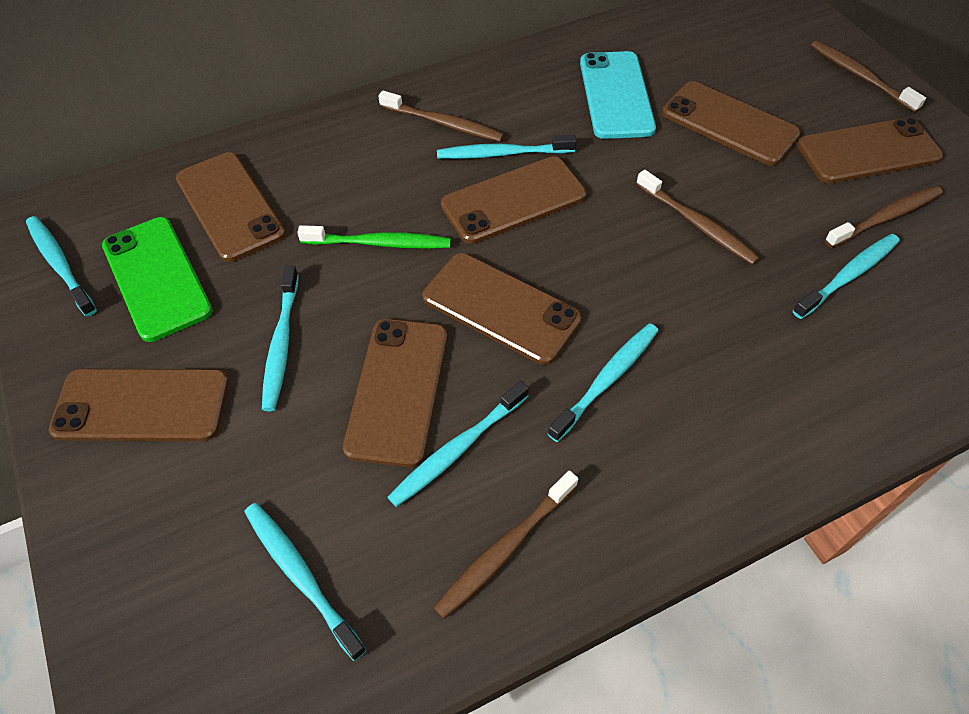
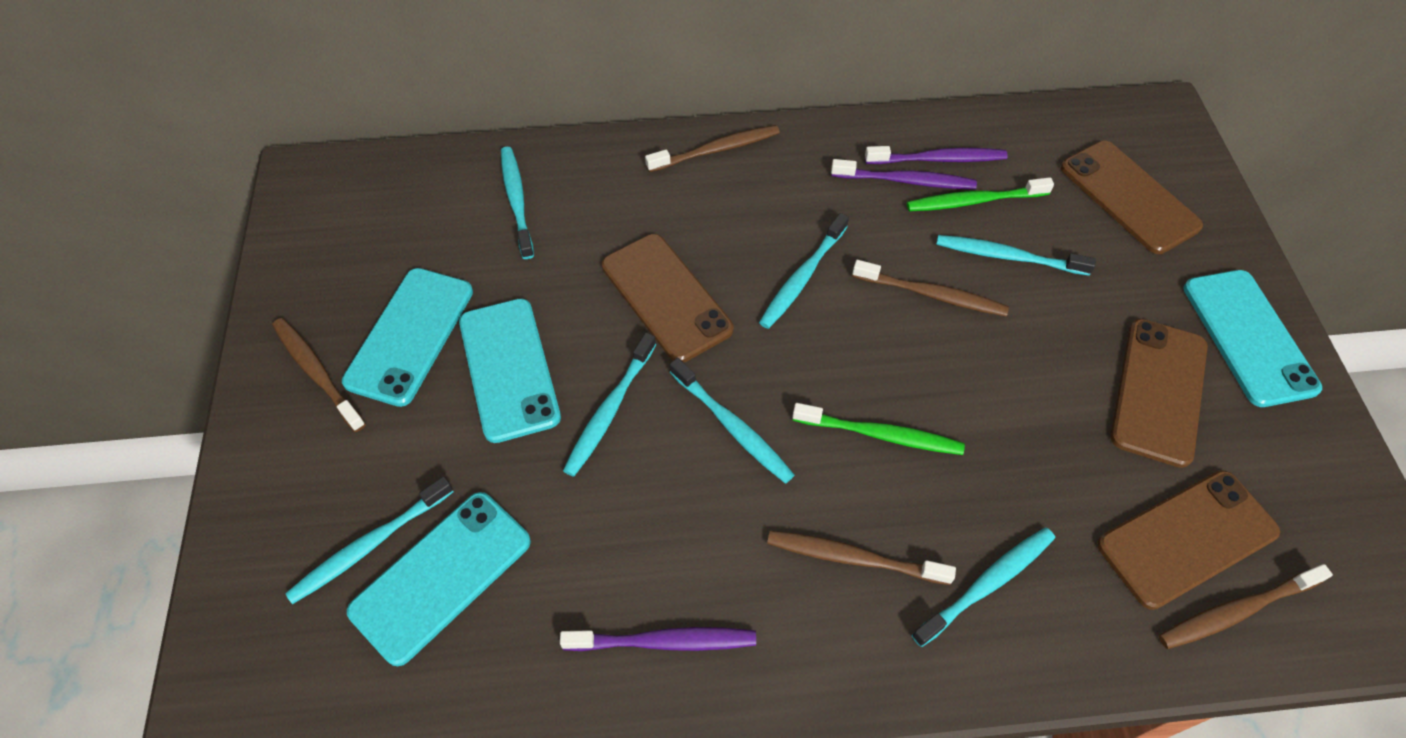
brown phone: 7 -> 4
green phone: 1 -> 0
green toothbrush: 1 -> 2
purple toothbrush: 0 -> 3
turquoise phone: 1 -> 4

